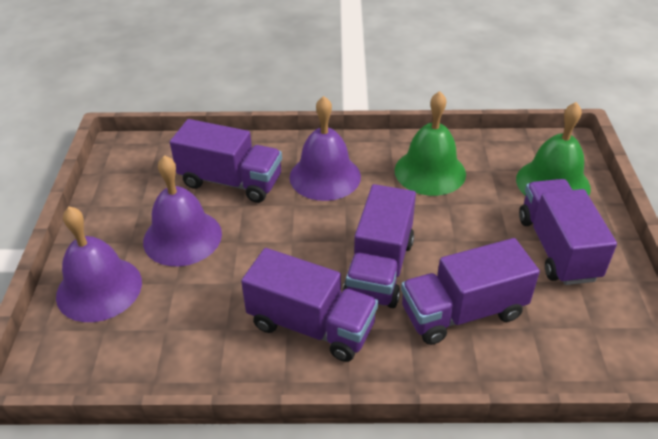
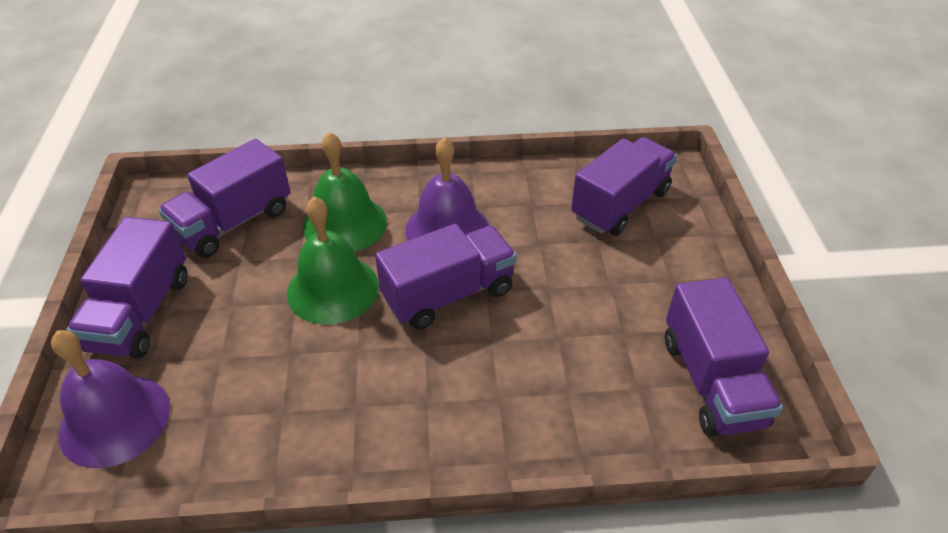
purple bell: 3 -> 2

